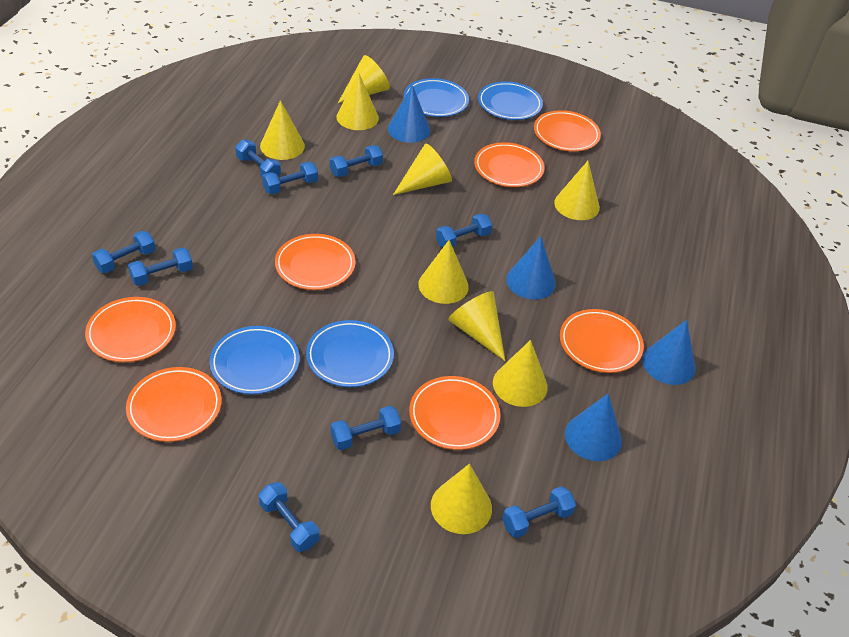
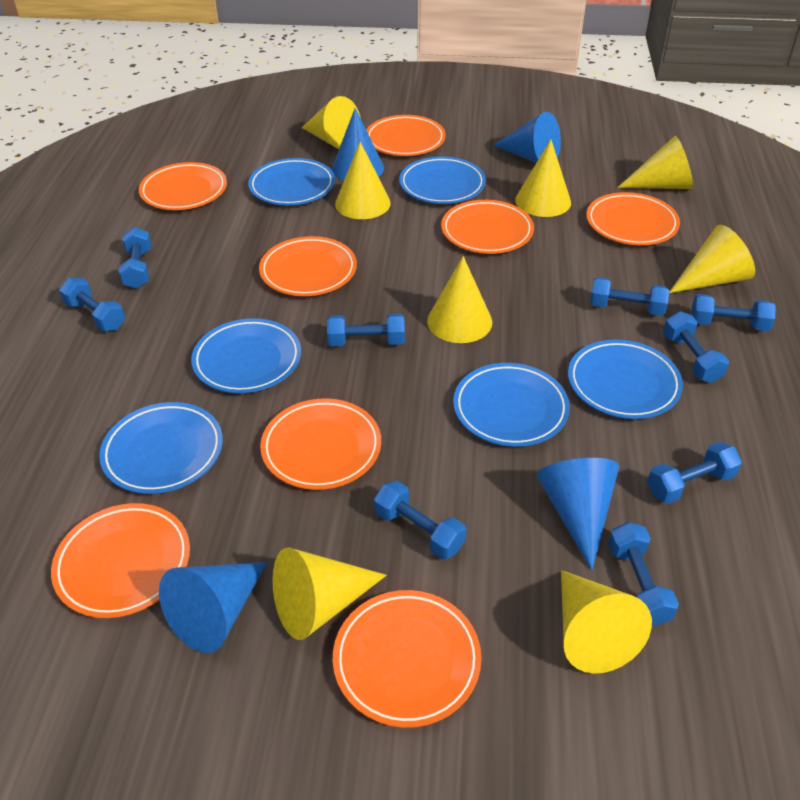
blue plate: 4 -> 6
orange plate: 7 -> 8
yellow cone: 9 -> 8

